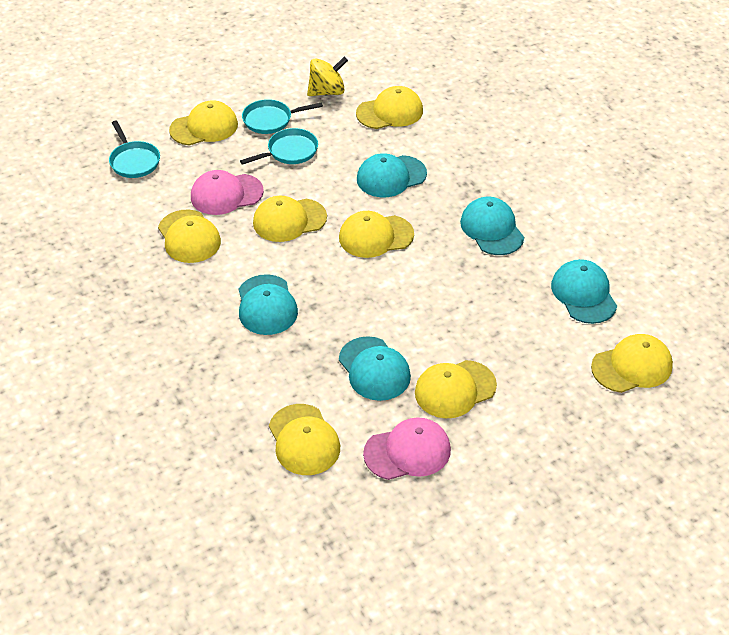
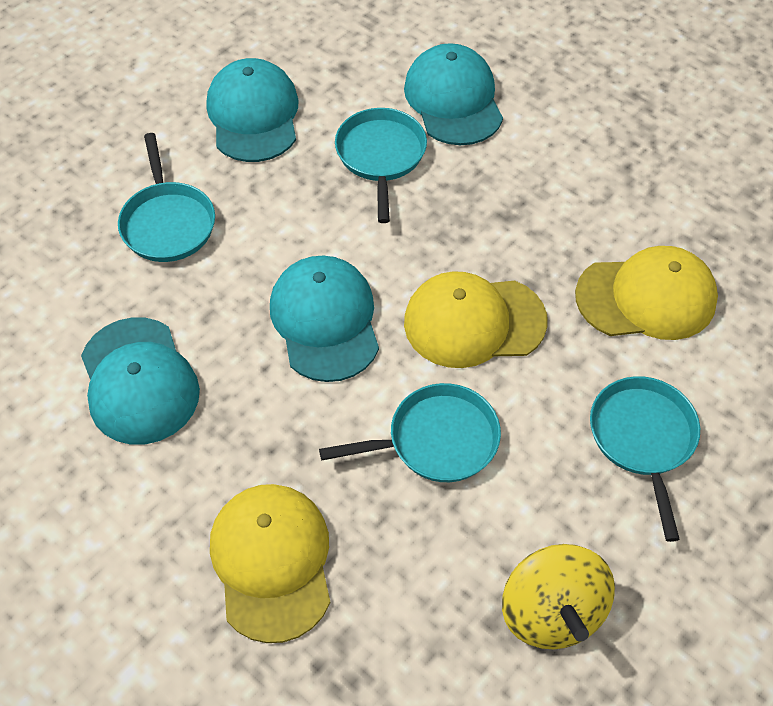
pink cap: 2 -> 0
turquoise cap: 5 -> 4
turquoise pan: 3 -> 4
yellow cap: 8 -> 3

